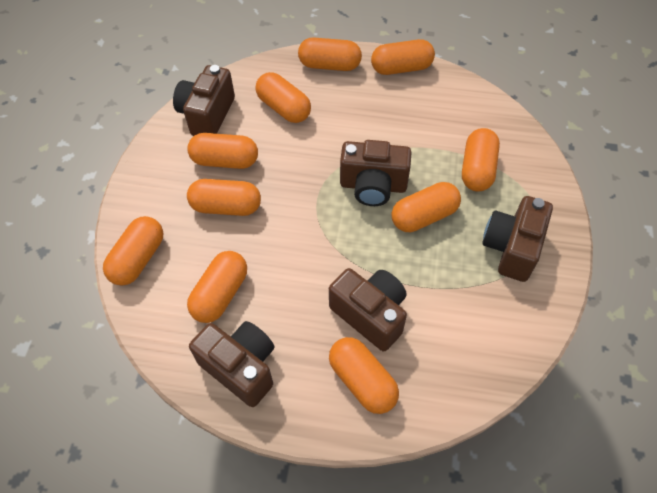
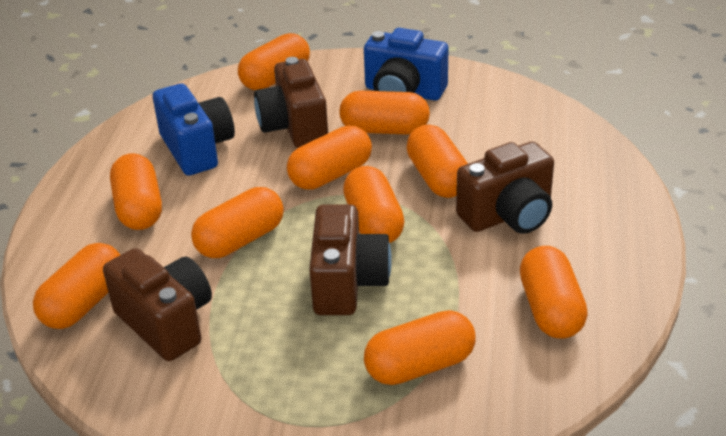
blue camera: 0 -> 2
brown camera: 5 -> 4

